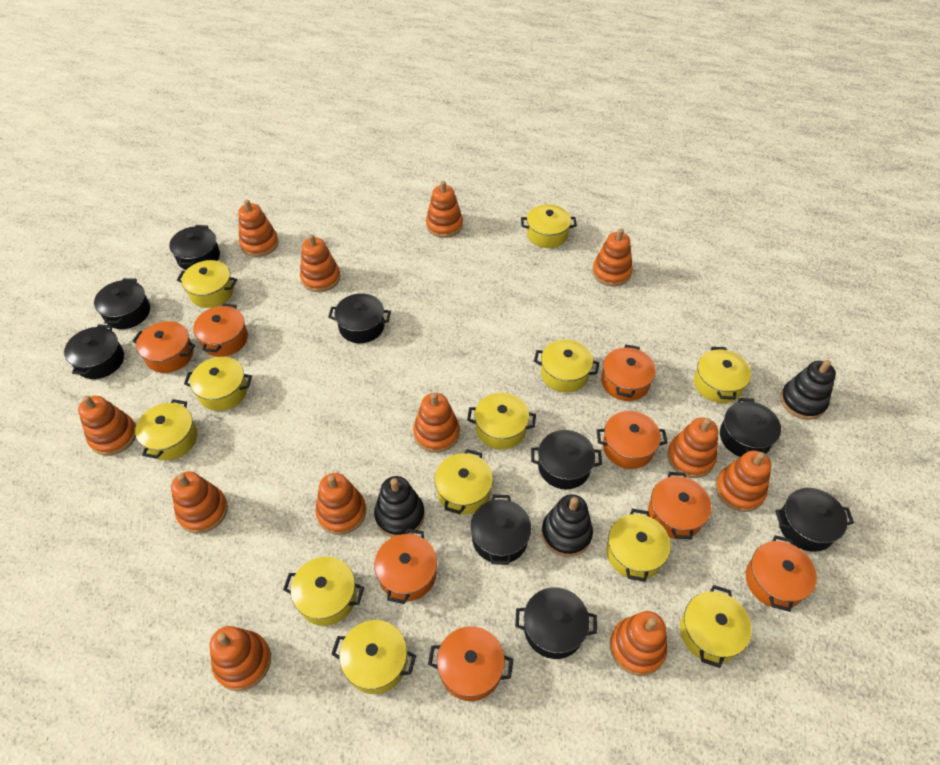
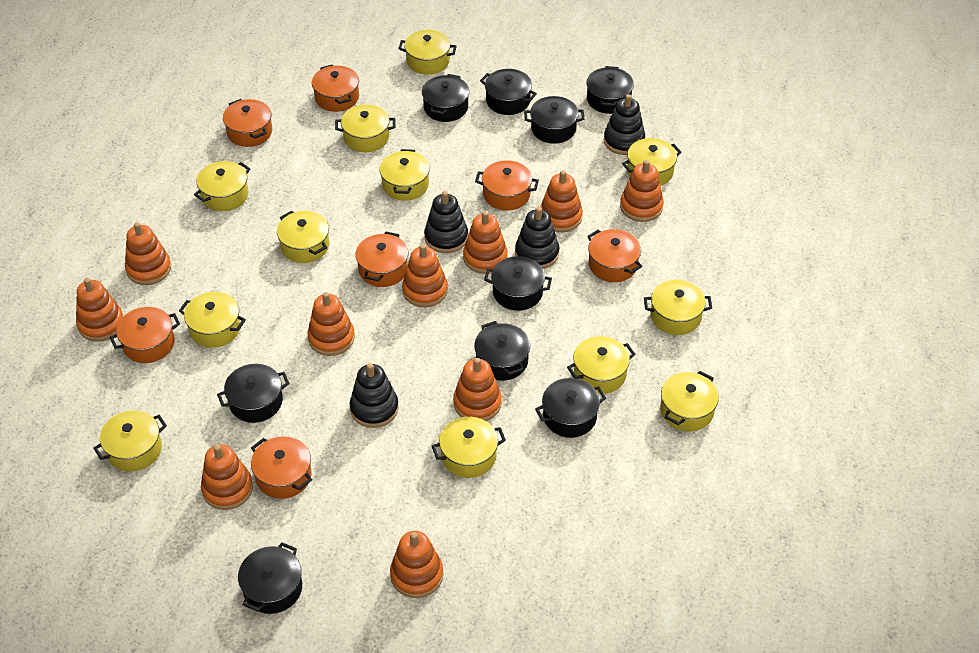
black stacking toy: 3 -> 4
orange pot: 8 -> 7
orange stacking toy: 12 -> 10

